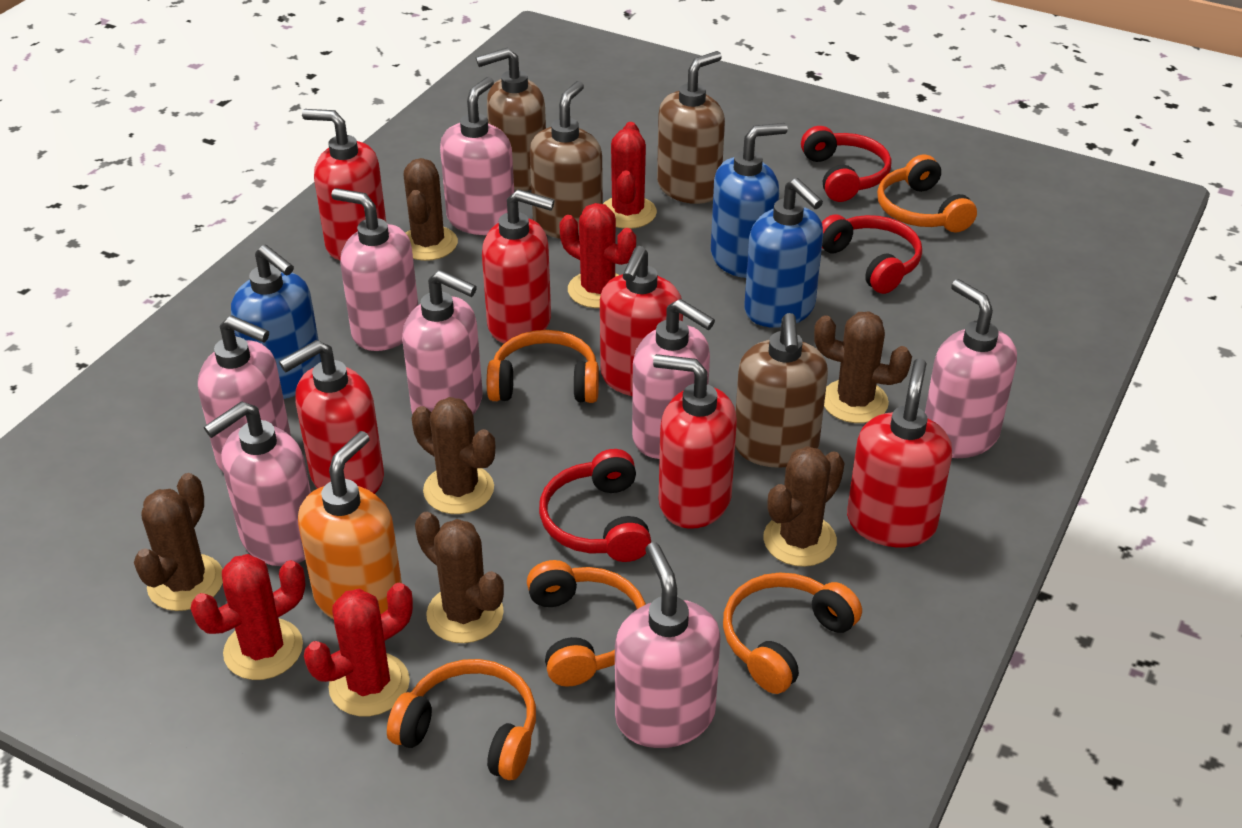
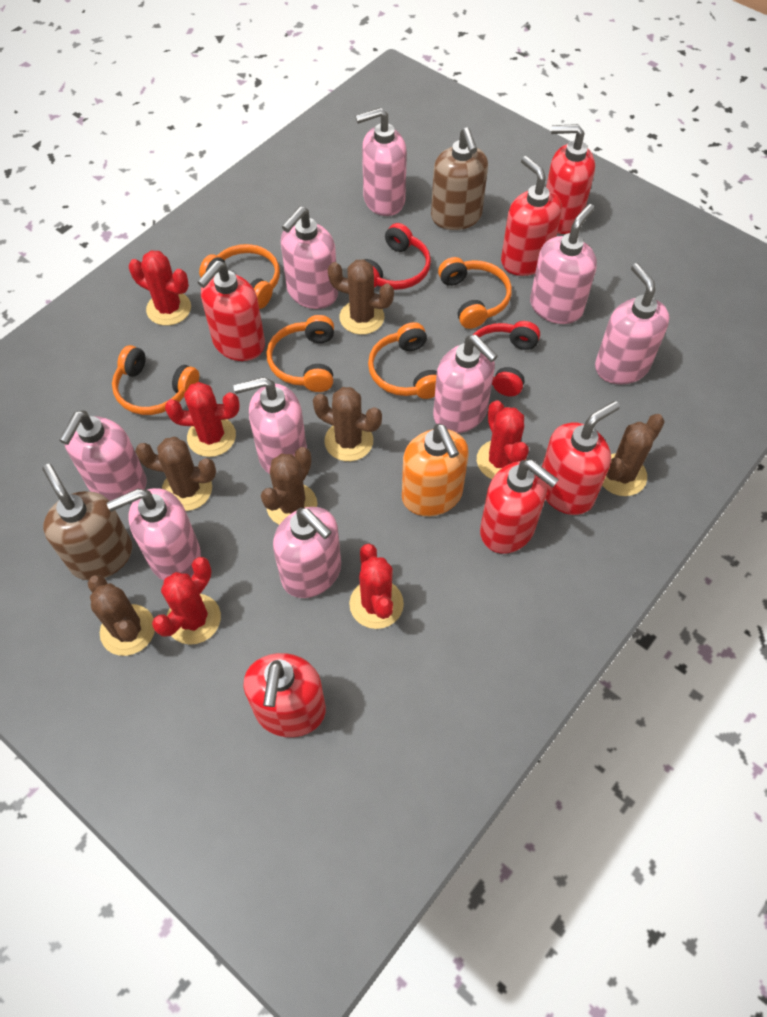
blue soap dispenser: 3 -> 0
brown soap dispenser: 4 -> 2
pink soap dispenser: 8 -> 9
red cactus: 4 -> 5
red headphones: 3 -> 2

